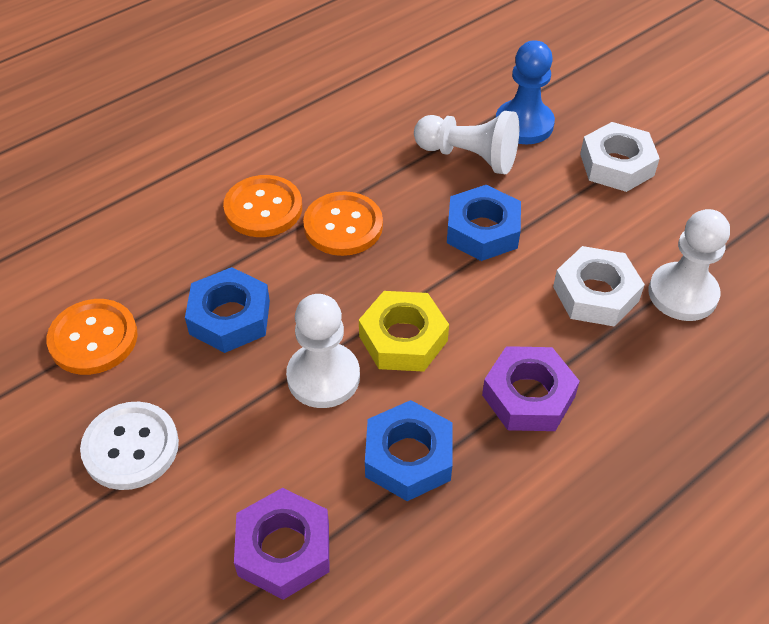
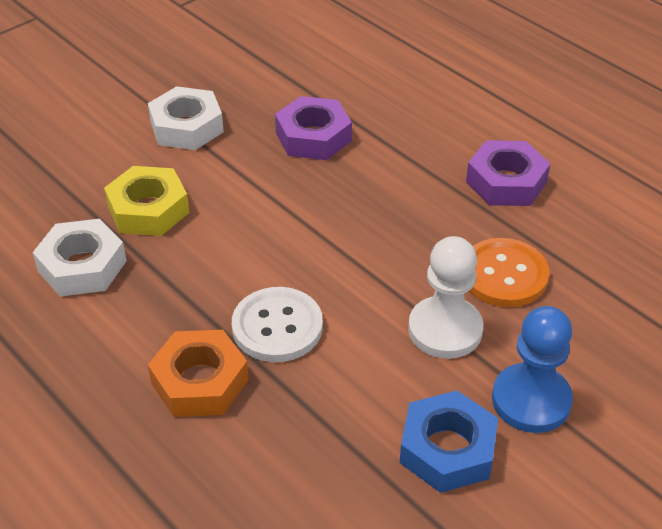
blue nut: 3 -> 1
orange button: 3 -> 1
orange nut: 0 -> 1
white pawn: 3 -> 1

